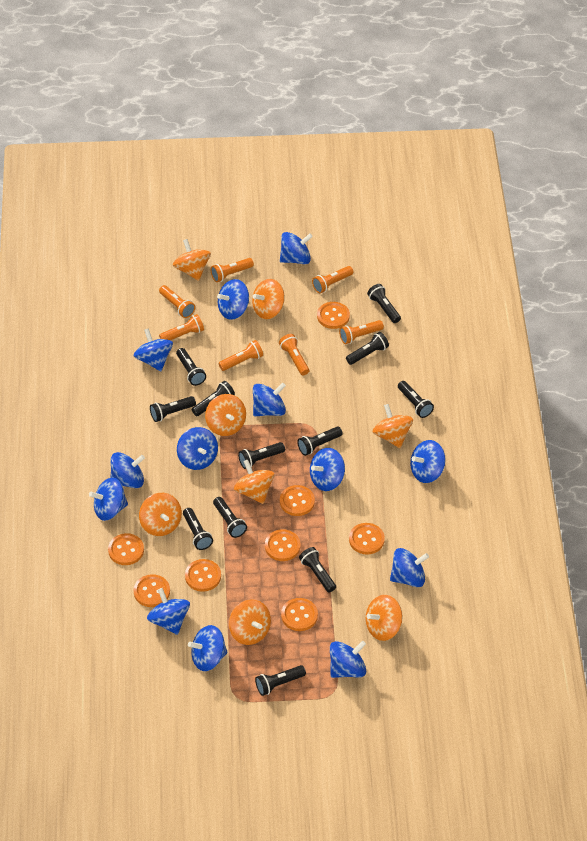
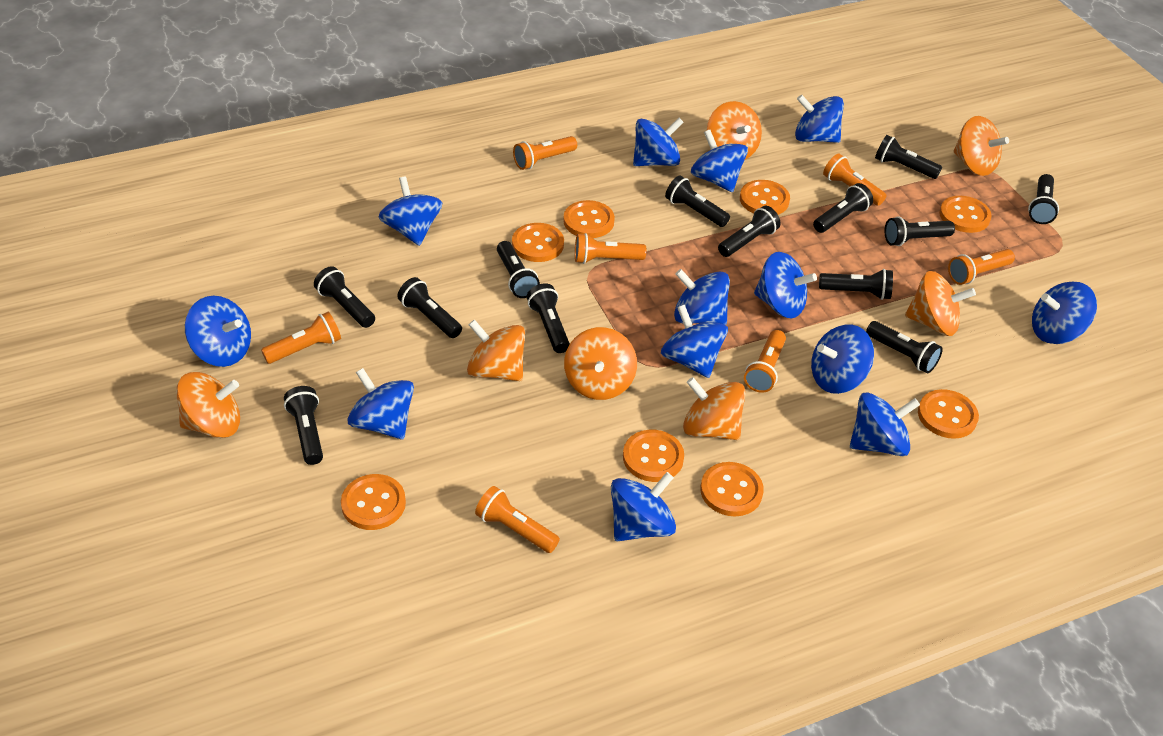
black flashlight: 12 -> 13
orange spinning top: 8 -> 7

